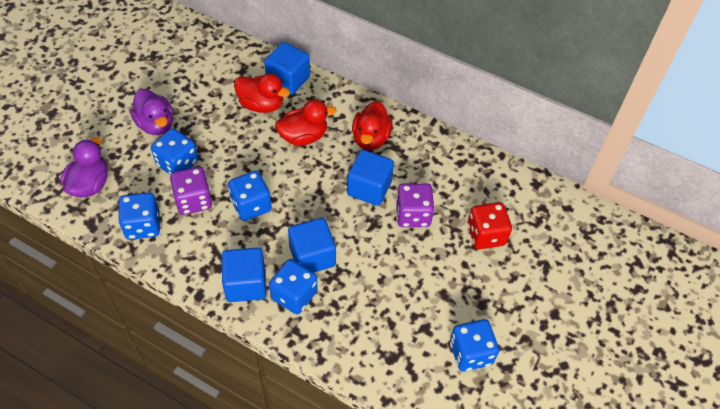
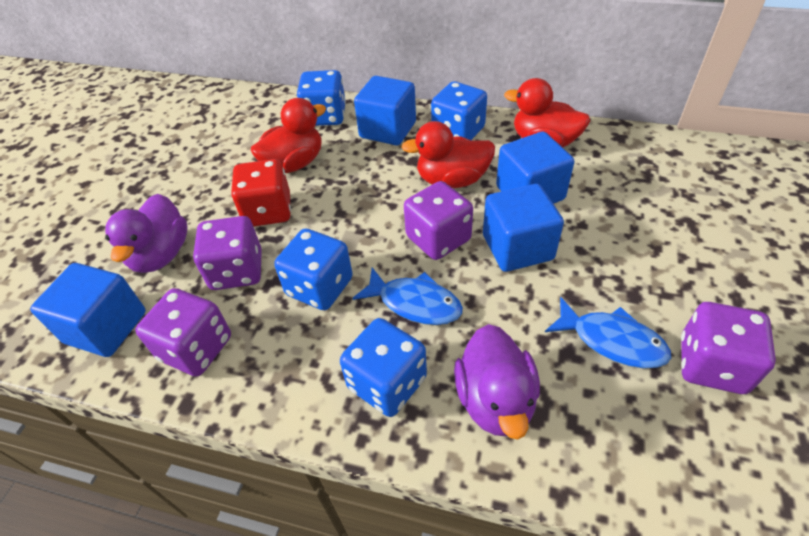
blue dice: 5 -> 4
blue fish: 0 -> 2
purple dice: 2 -> 4

